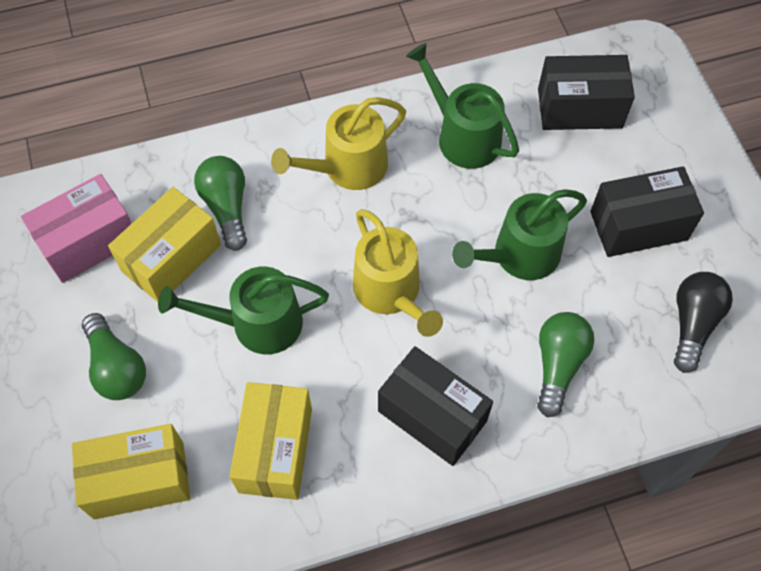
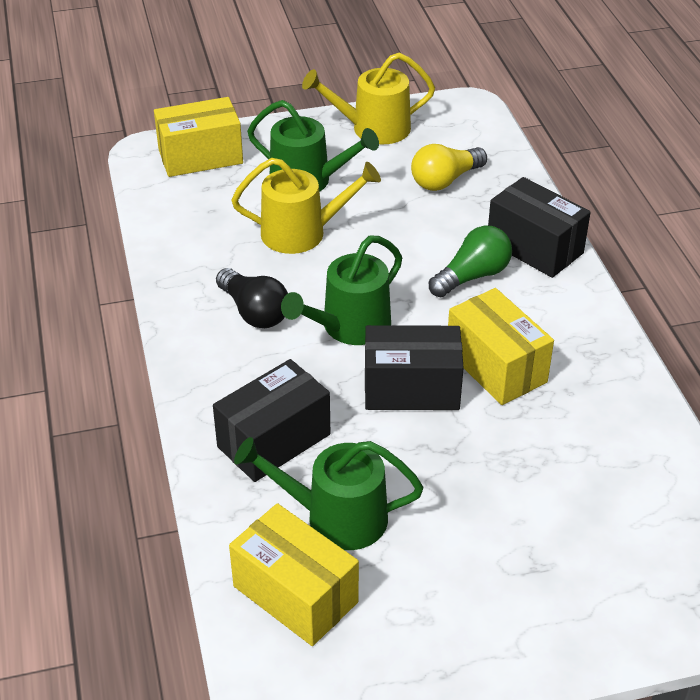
green light bulb: 3 -> 1
pink box: 1 -> 0
yellow light bulb: 0 -> 1

